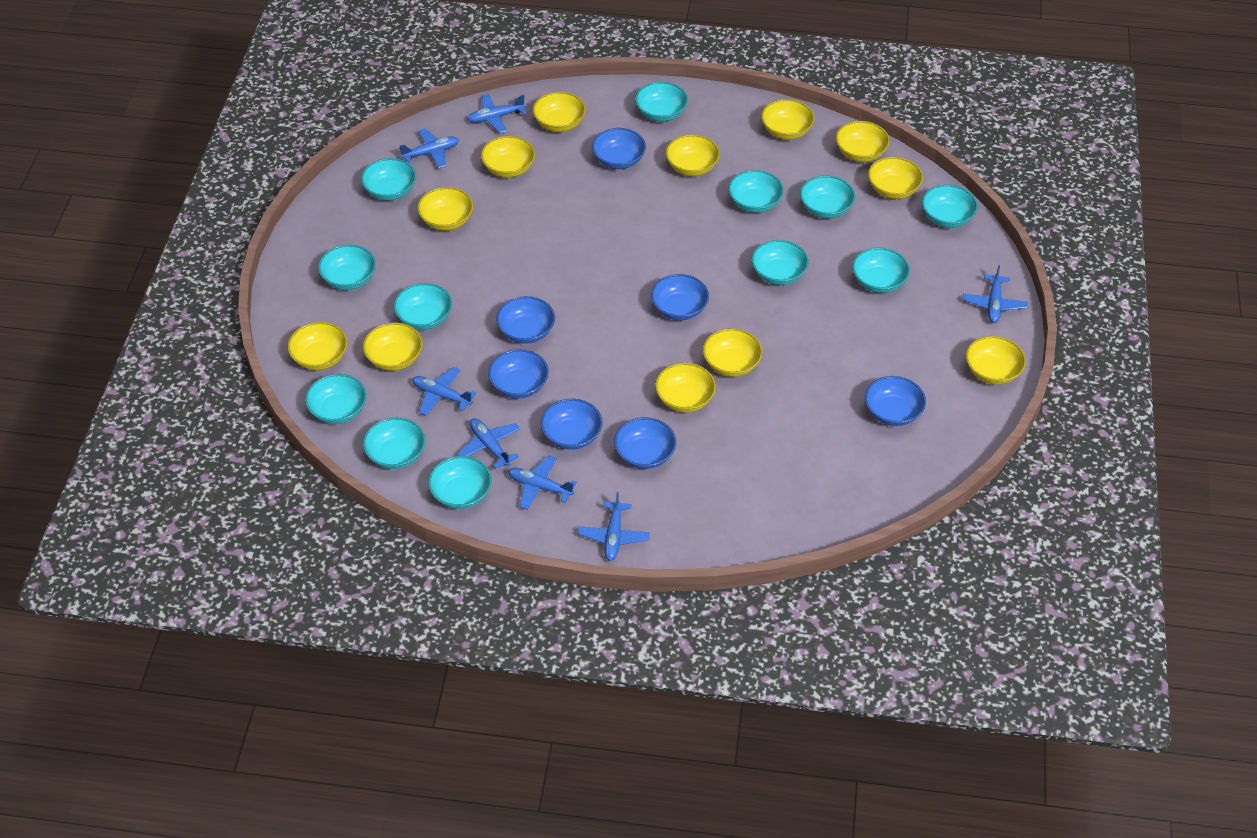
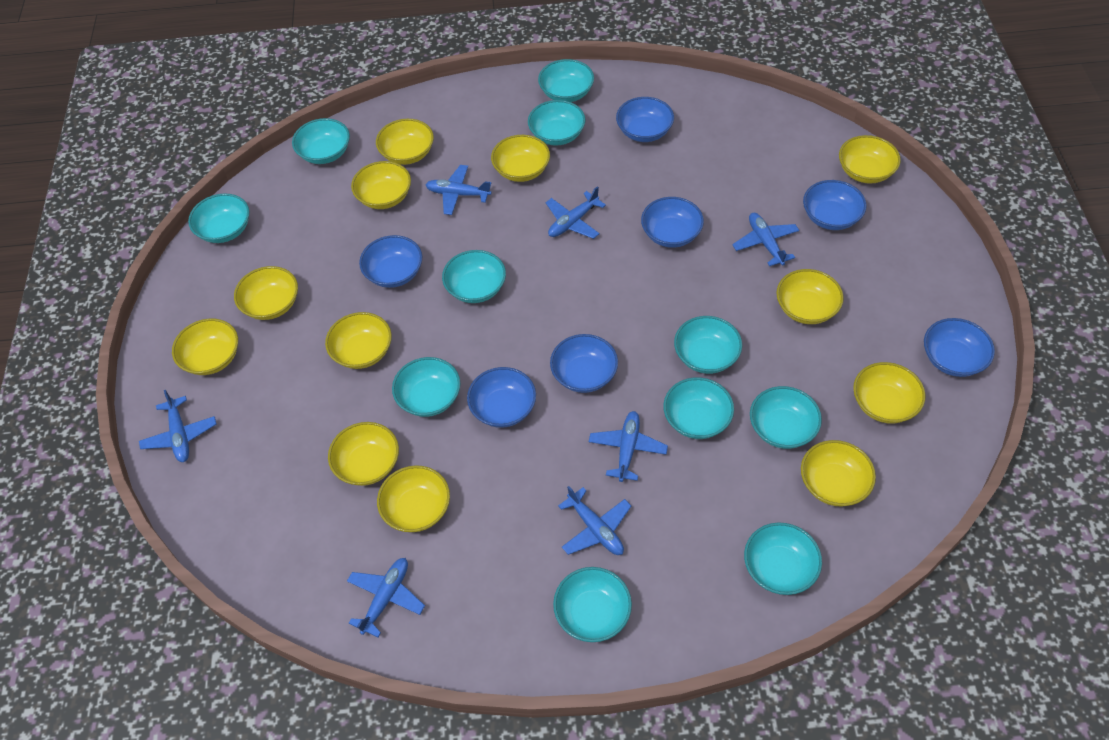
turquoise bowl: 12 -> 11

